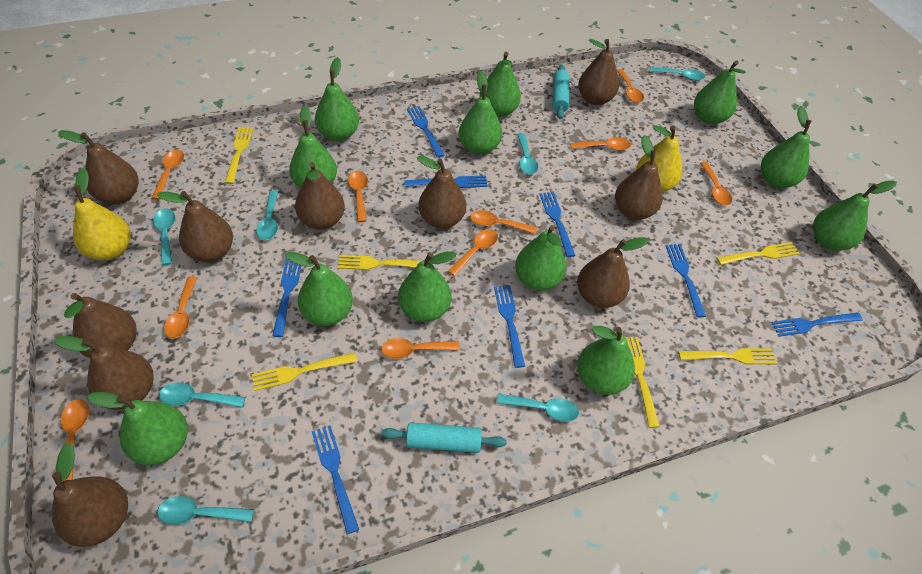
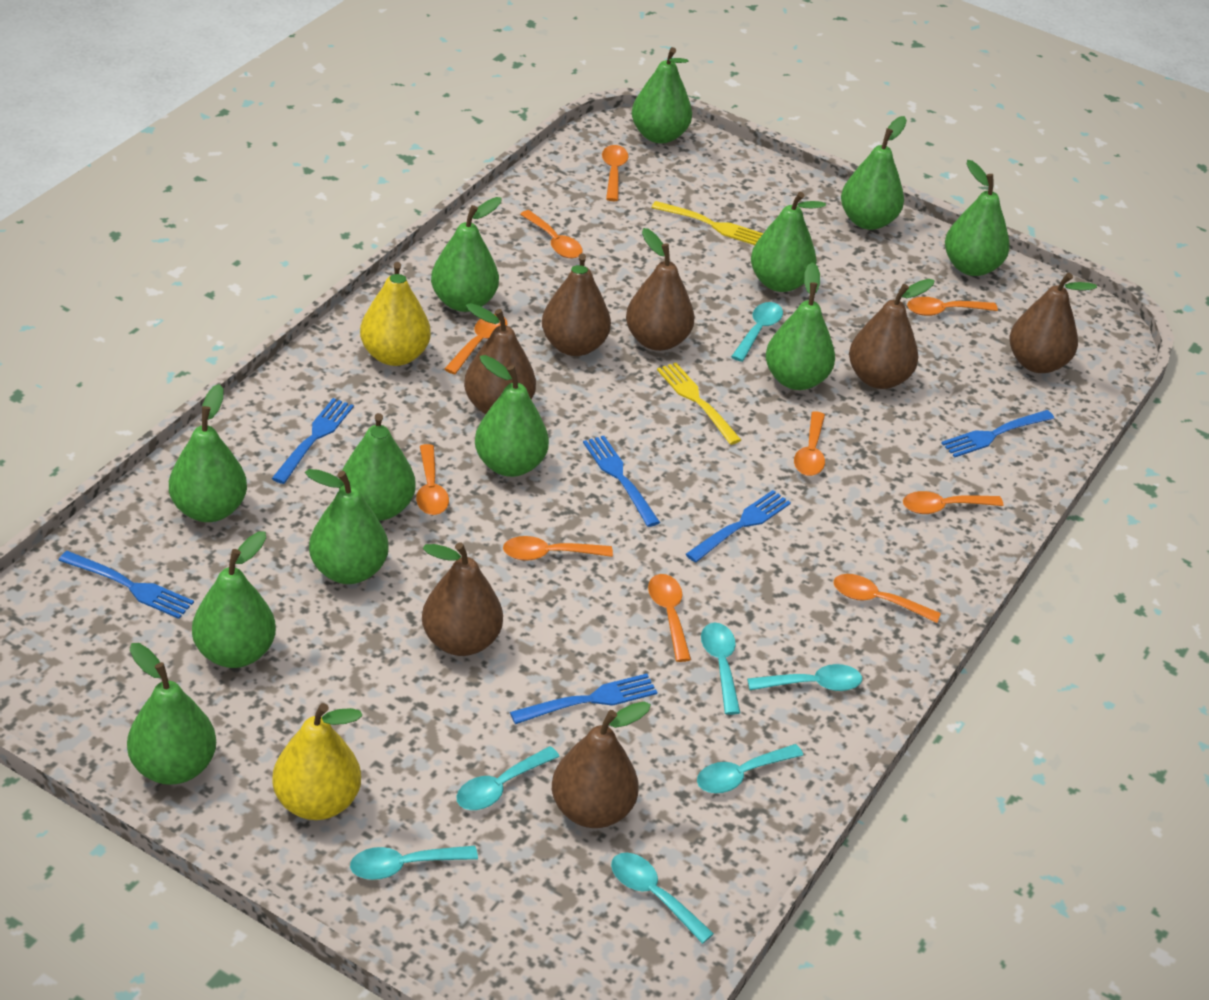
blue fork: 8 -> 6
brown pear: 10 -> 7
turquoise rolling pin: 2 -> 0
yellow fork: 6 -> 2

